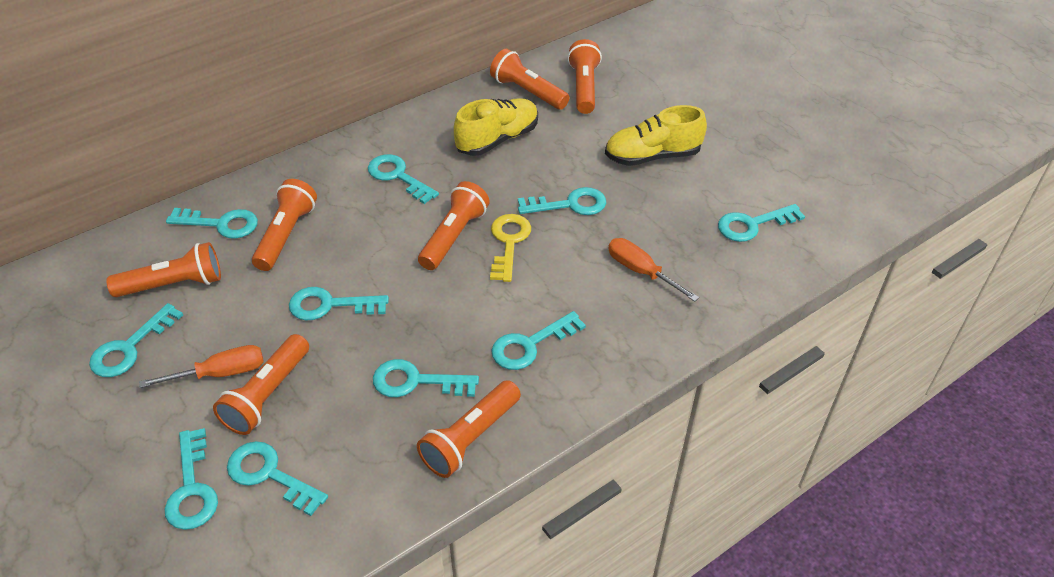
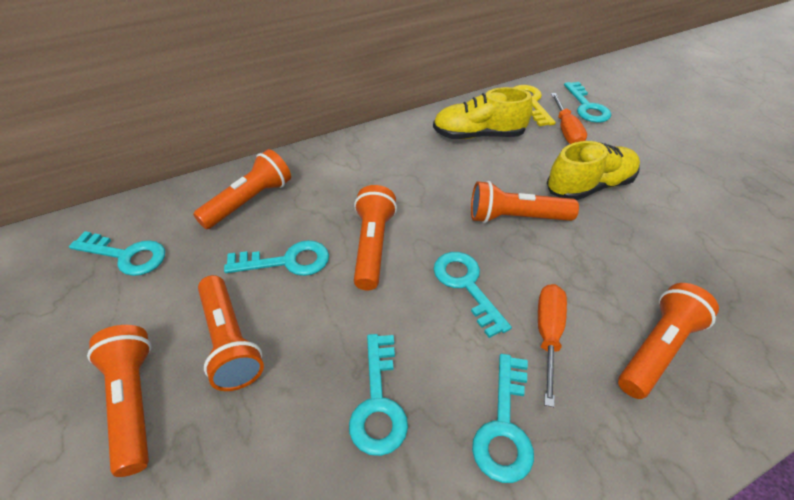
orange flashlight: 7 -> 6
turquoise key: 10 -> 6

